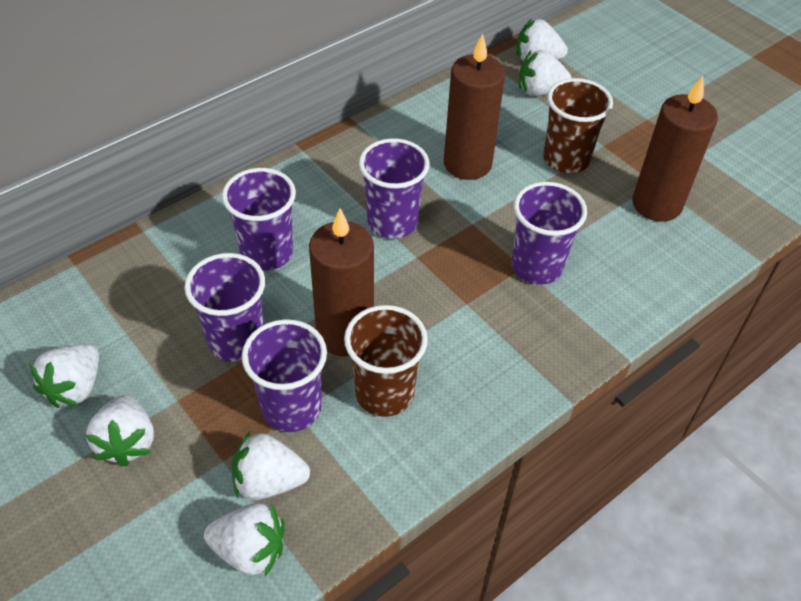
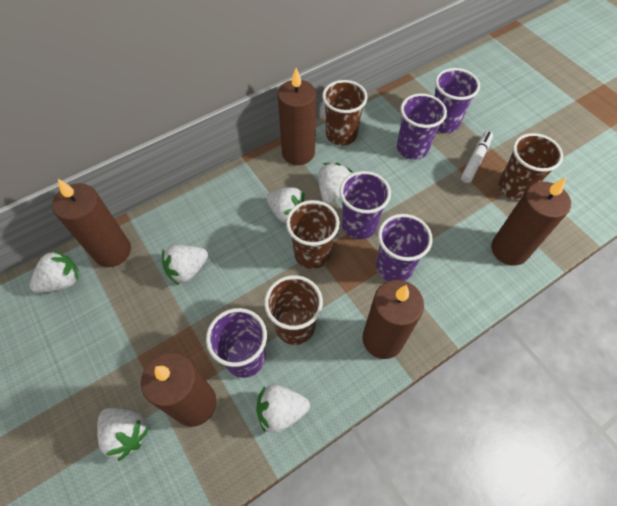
brown candle: 3 -> 5
brown cup: 2 -> 4
white marker: 0 -> 1

